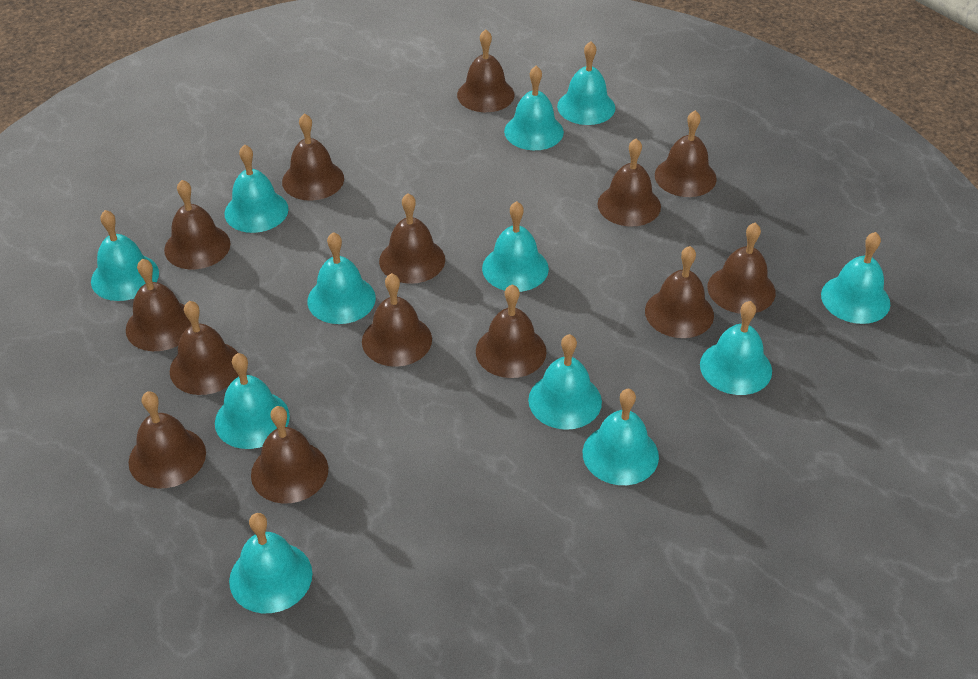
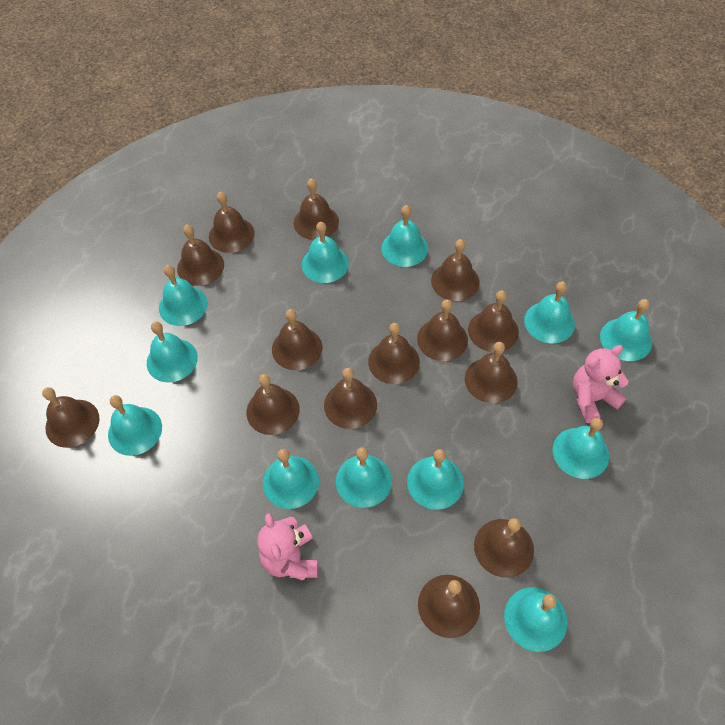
pink teddy bear: 0 -> 2

